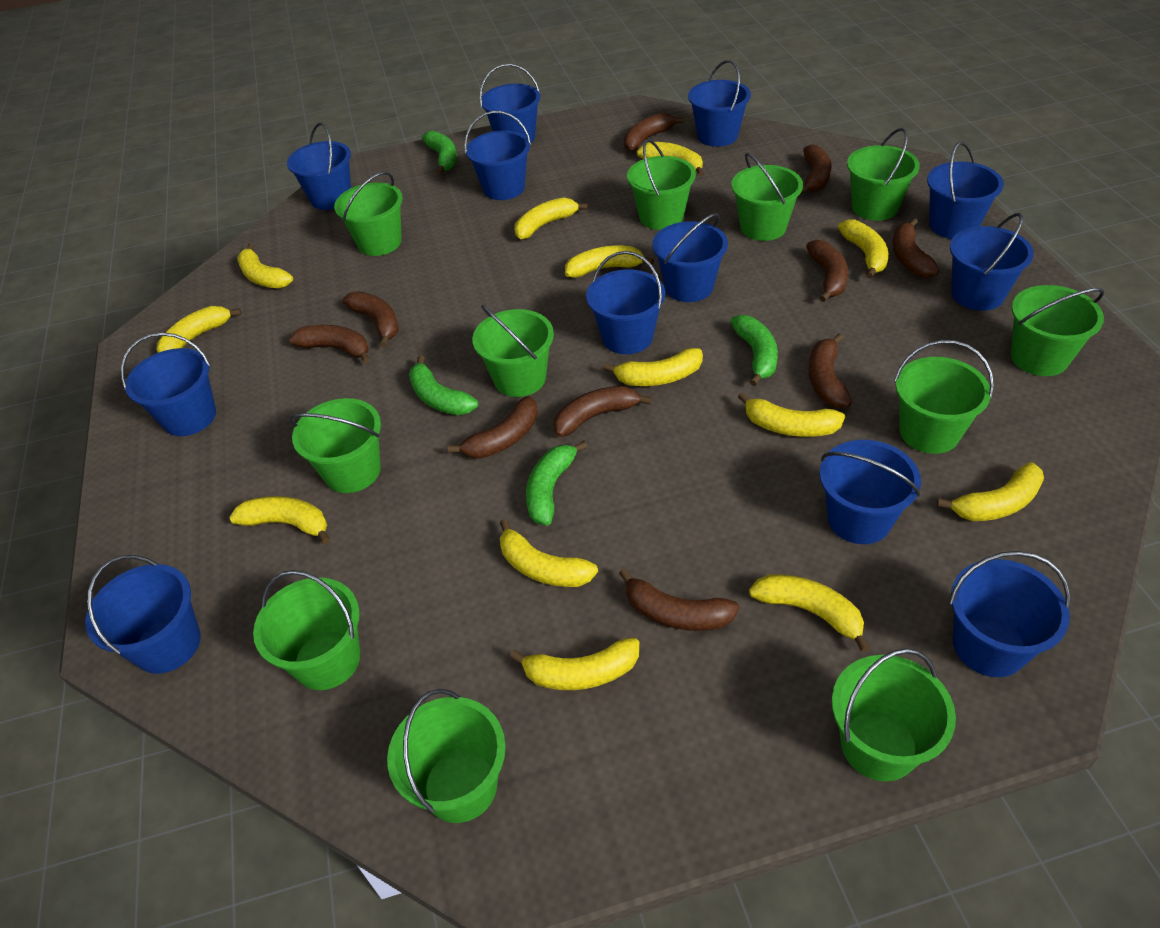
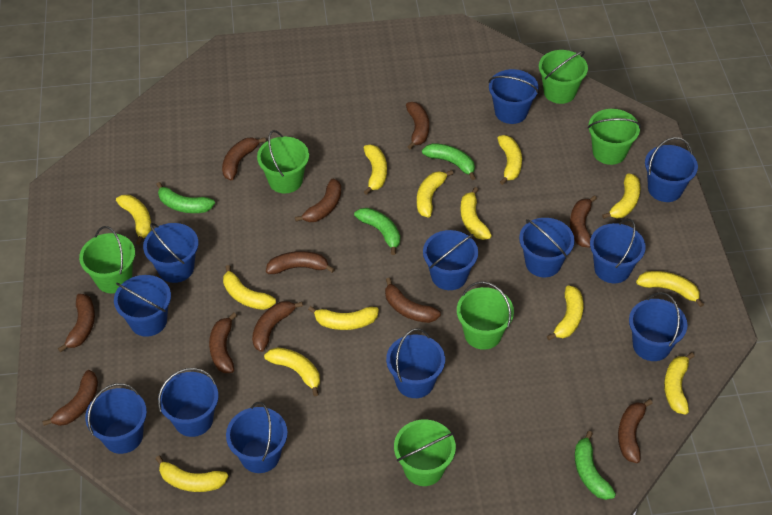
brown banana: 10 -> 11
green bucket: 11 -> 6

